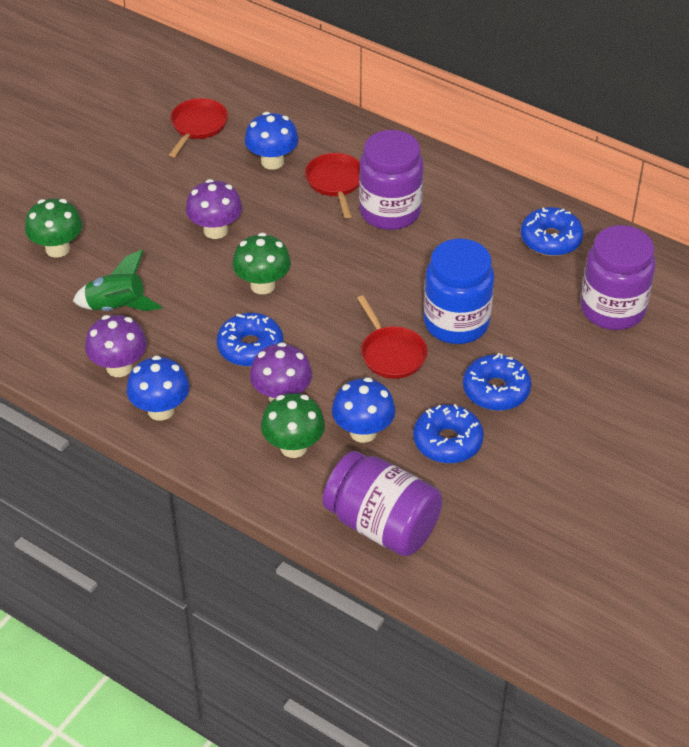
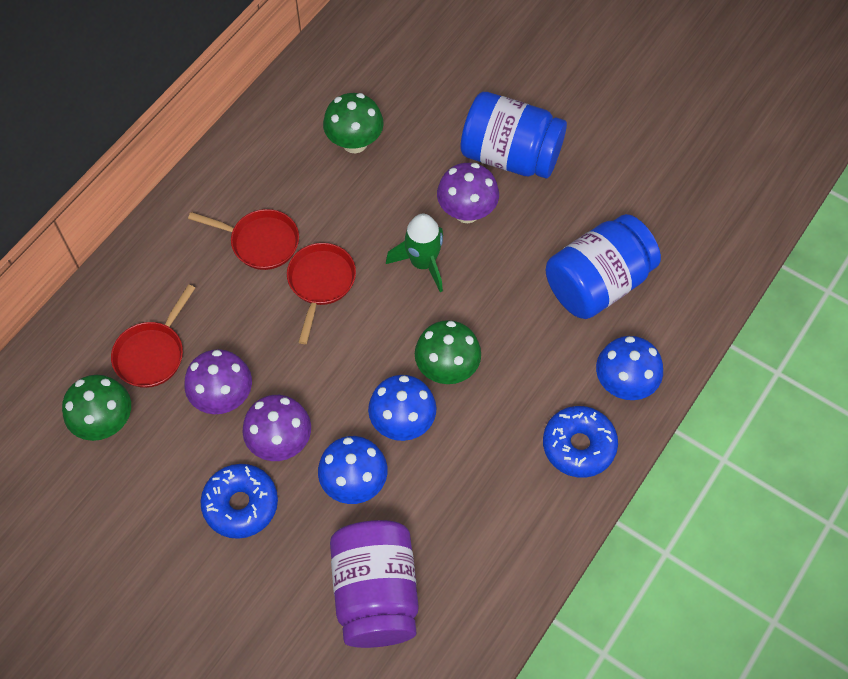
blue donut: 4 -> 2
blue jar: 1 -> 2
purple jar: 3 -> 1

